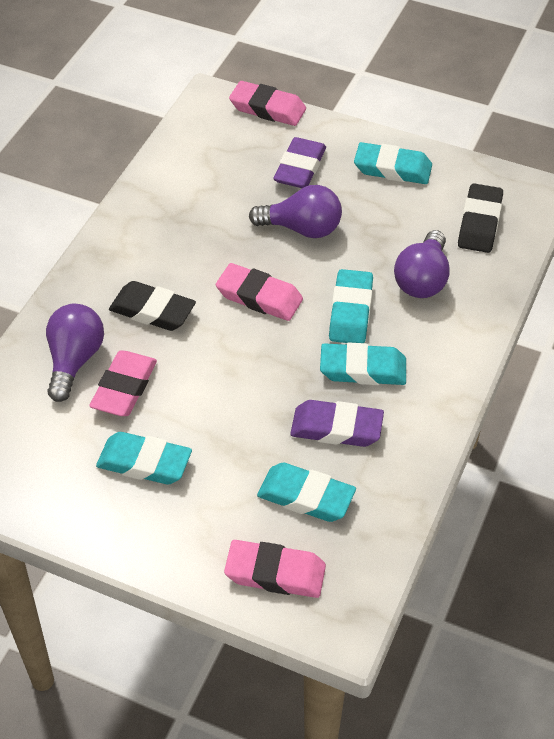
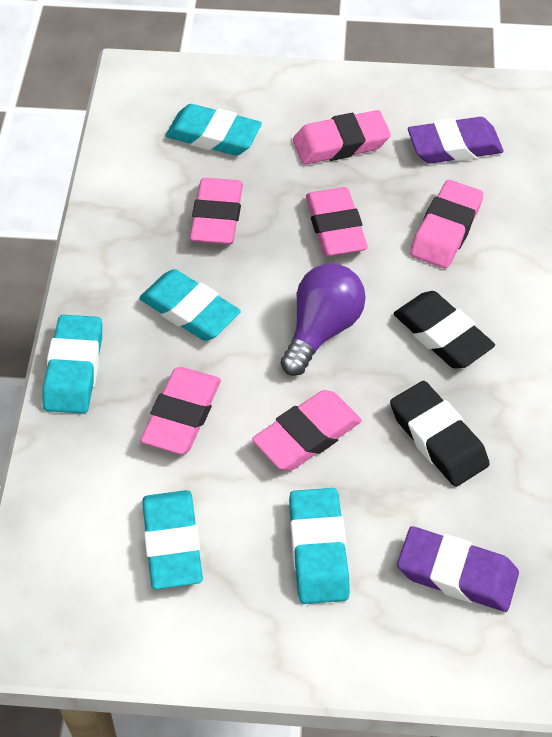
pink eraser: 4 -> 6
purple light bulb: 3 -> 1

